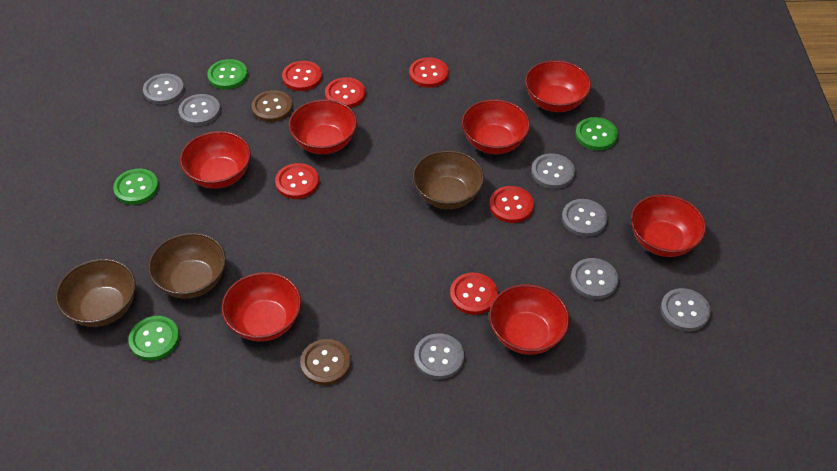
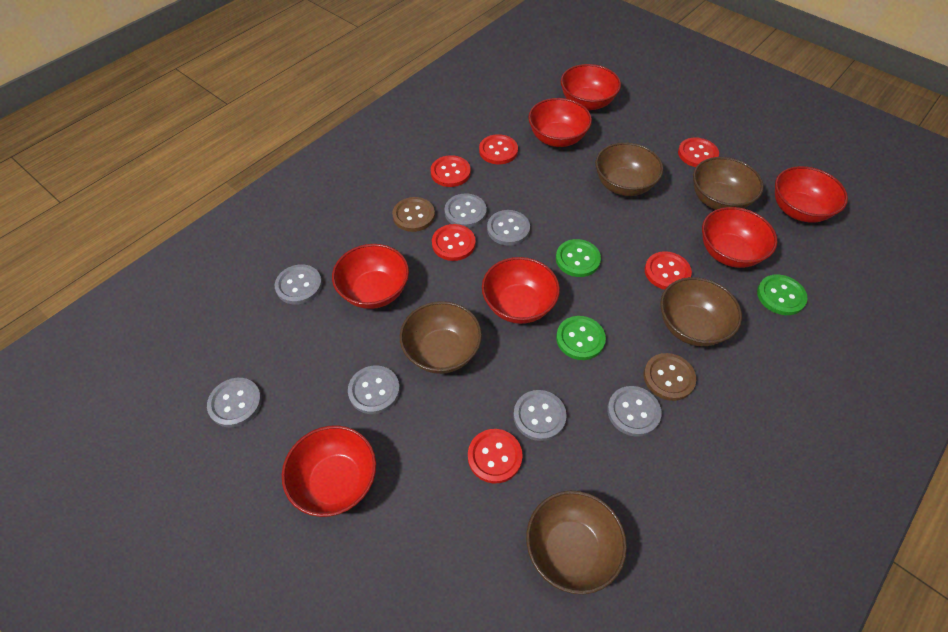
brown bowl: 3 -> 5
green button: 4 -> 3

